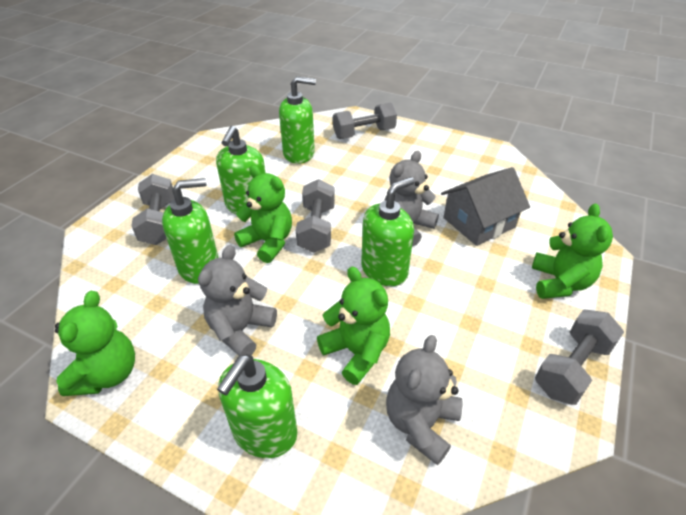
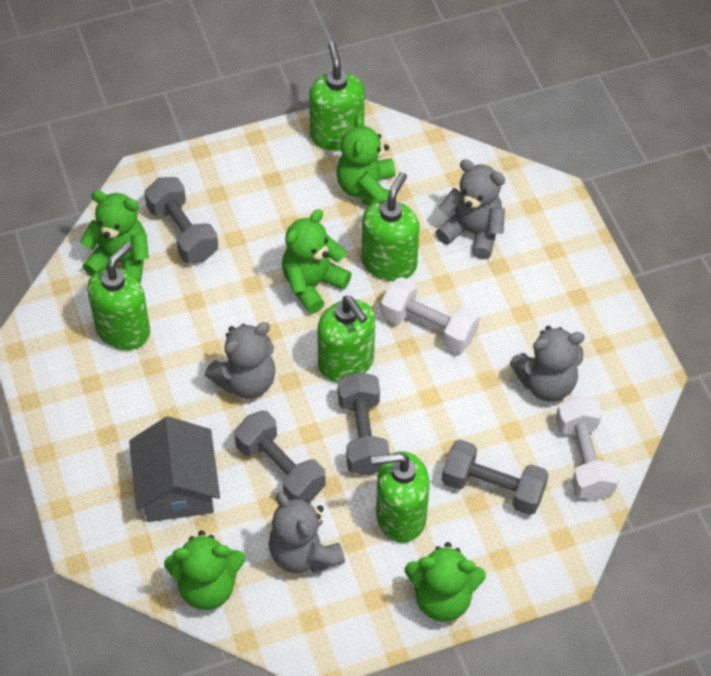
green teddy bear: 4 -> 5
grey teddy bear: 3 -> 4
white dumbbell: 0 -> 2

